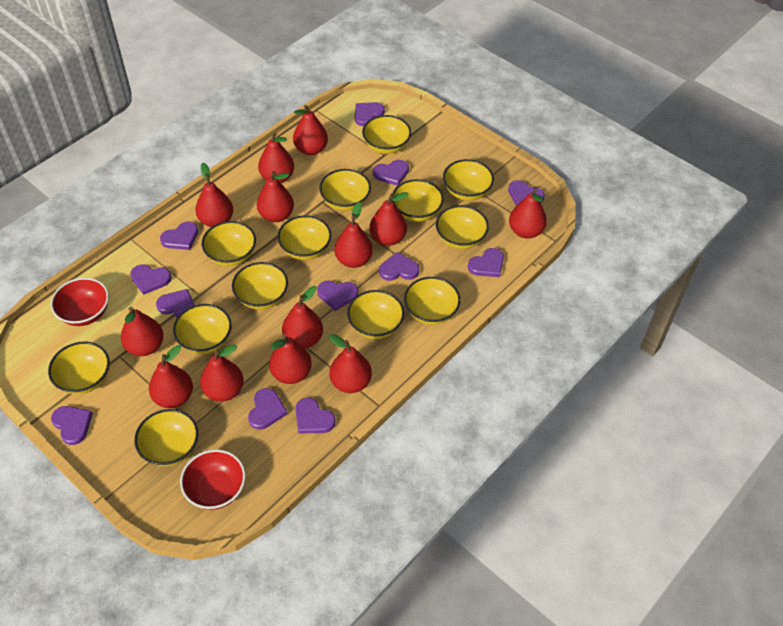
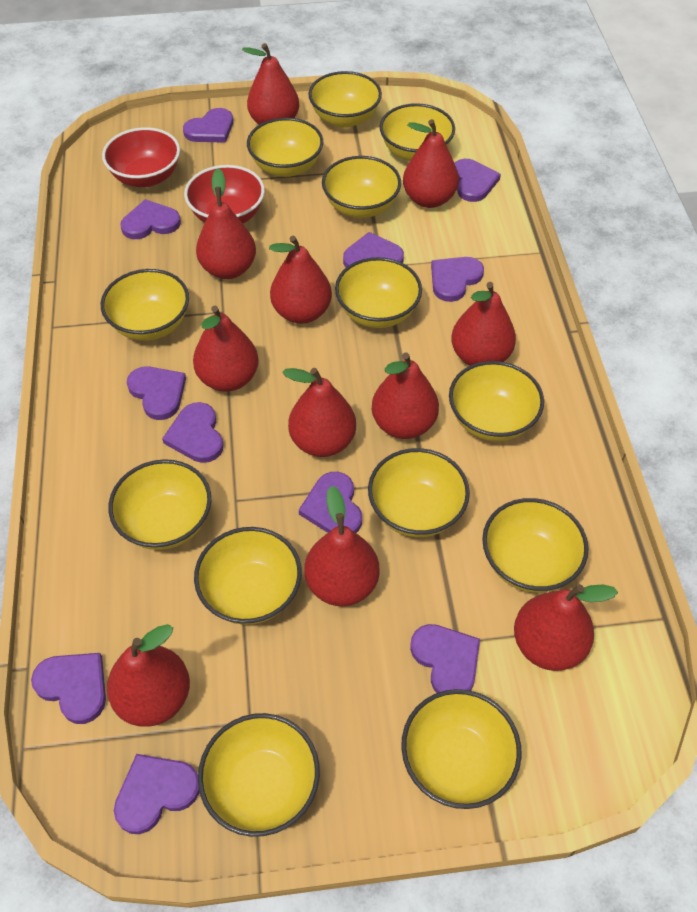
purple heart: 12 -> 11
red pear: 13 -> 11

